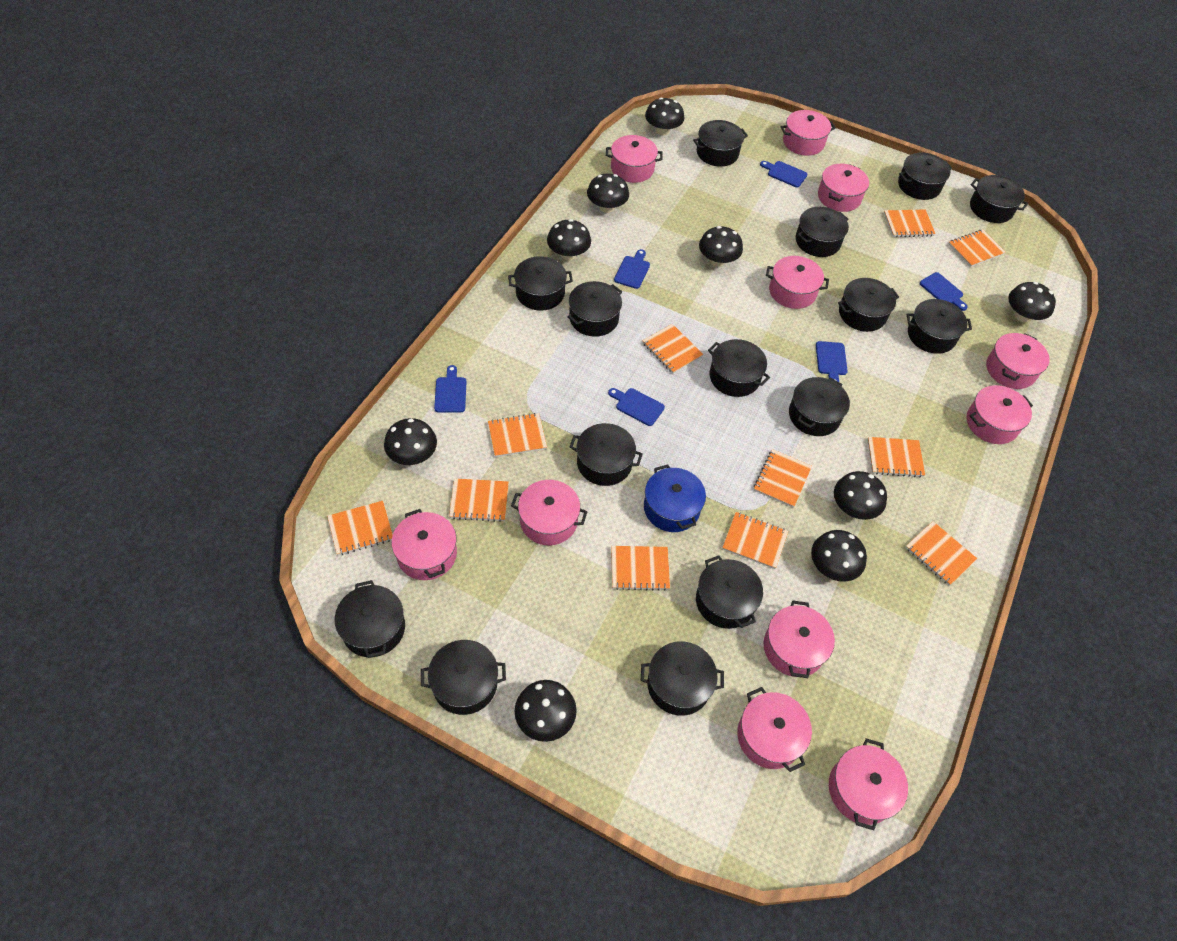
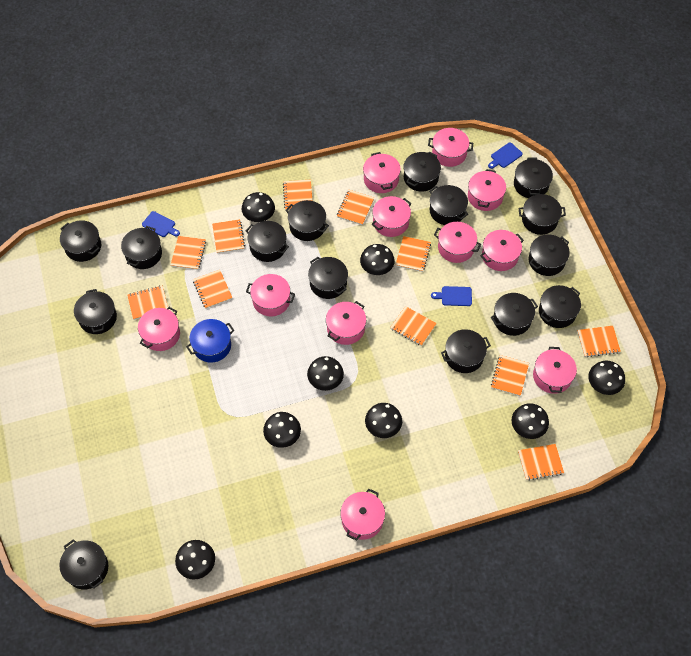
black mushroom: 9 -> 8
blue cutting board: 6 -> 3

